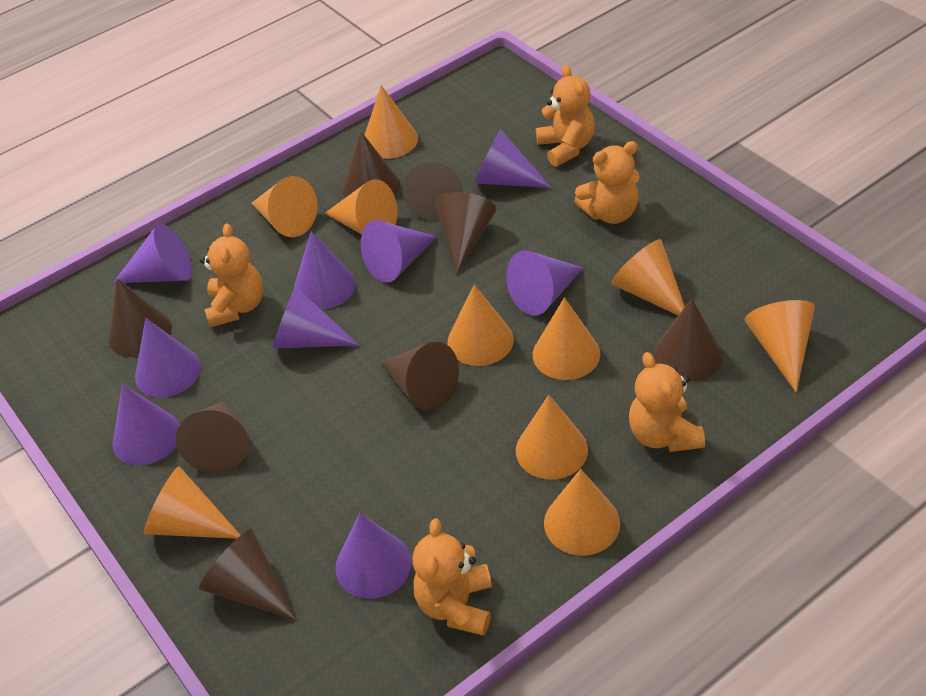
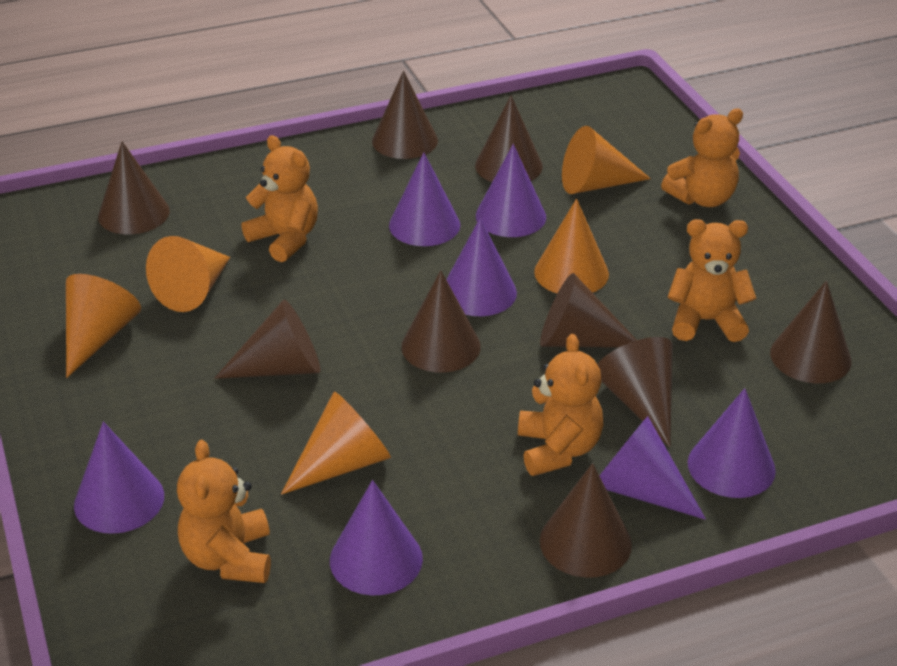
brown cone: 8 -> 9
orange cone: 10 -> 5
purple cone: 9 -> 7

